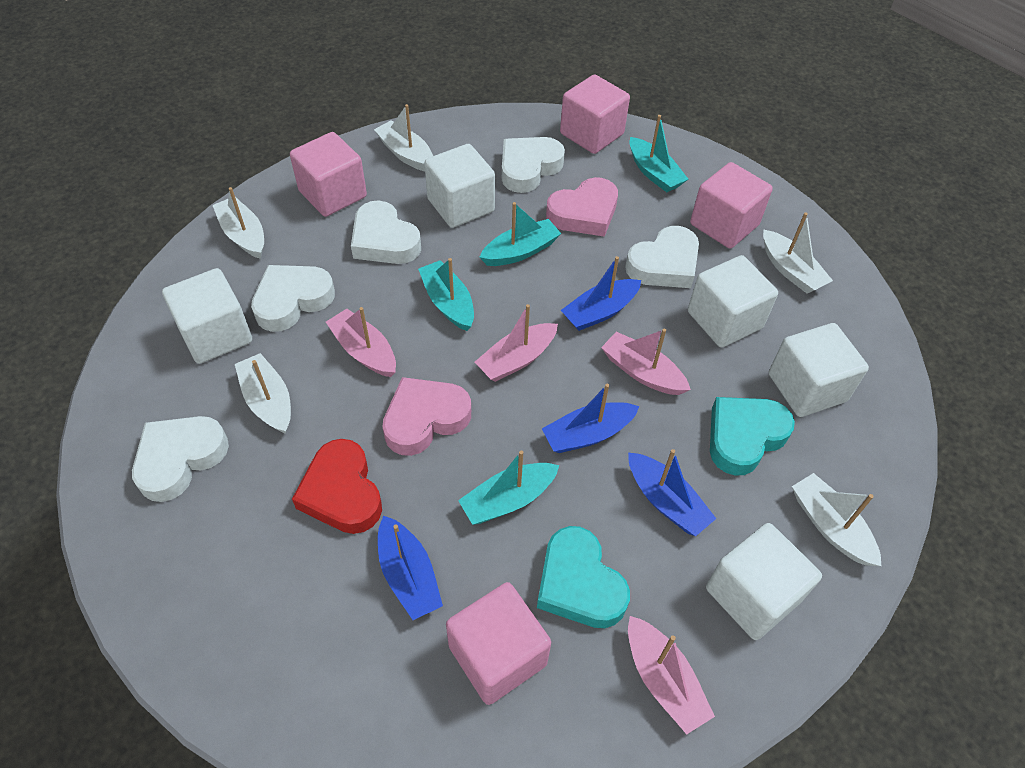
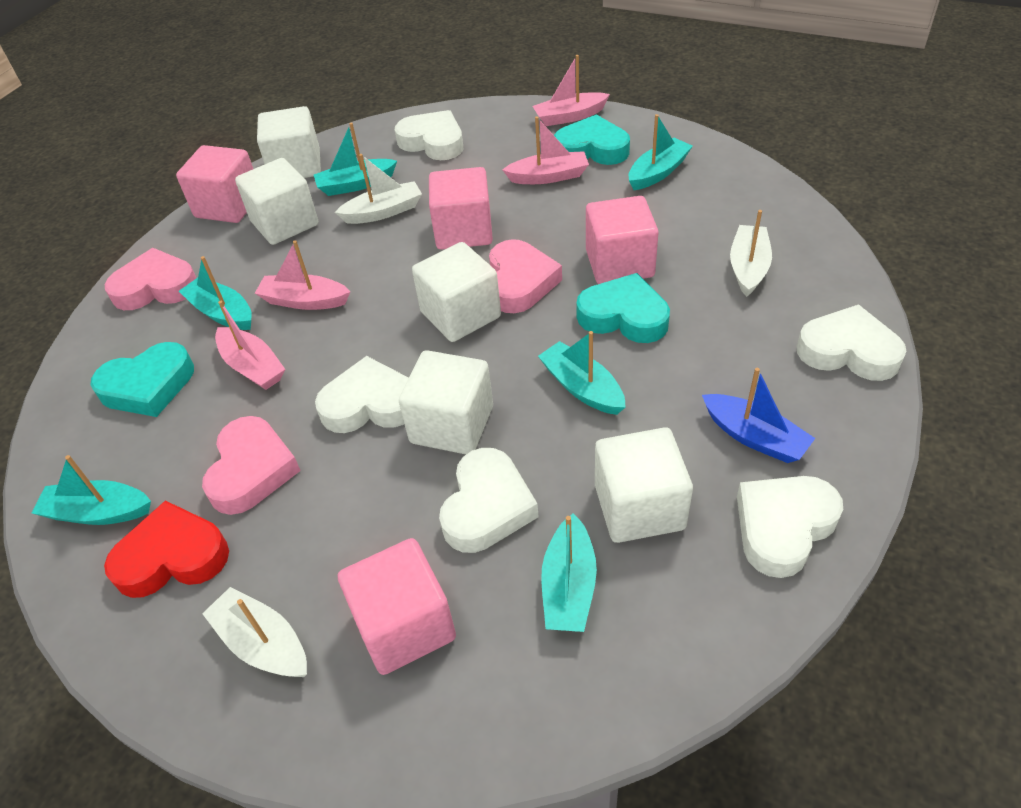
blue boat: 4 -> 1
pink heart: 2 -> 3
turquoise boat: 4 -> 6
turquoise heart: 2 -> 3
white boat: 5 -> 3

